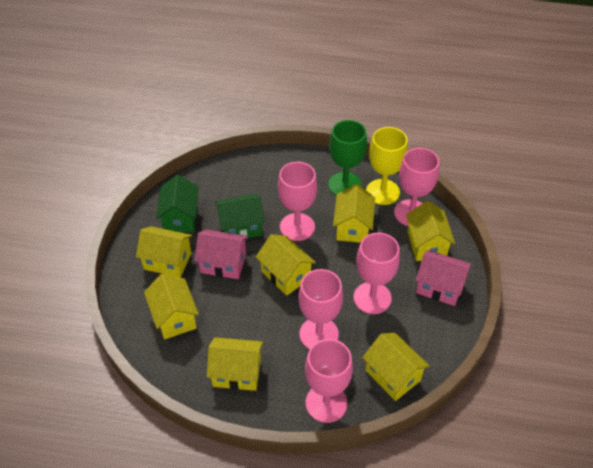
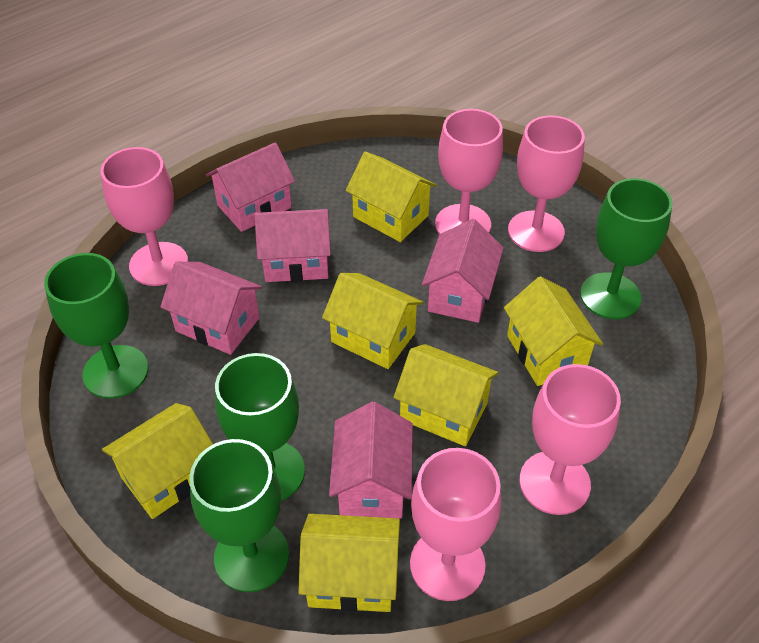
green goblet: 1 -> 4
green house: 2 -> 0
pink house: 2 -> 5
yellow goblet: 1 -> 0
yellow house: 7 -> 6

